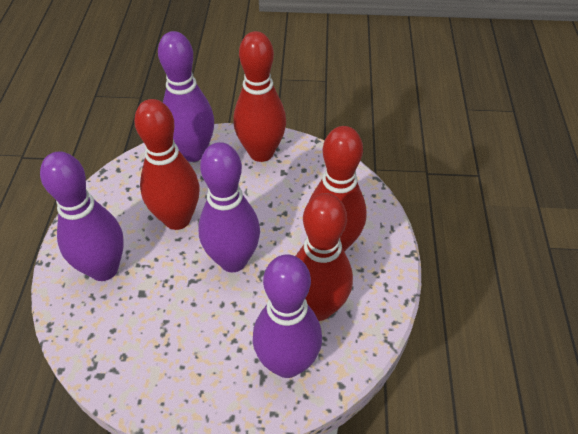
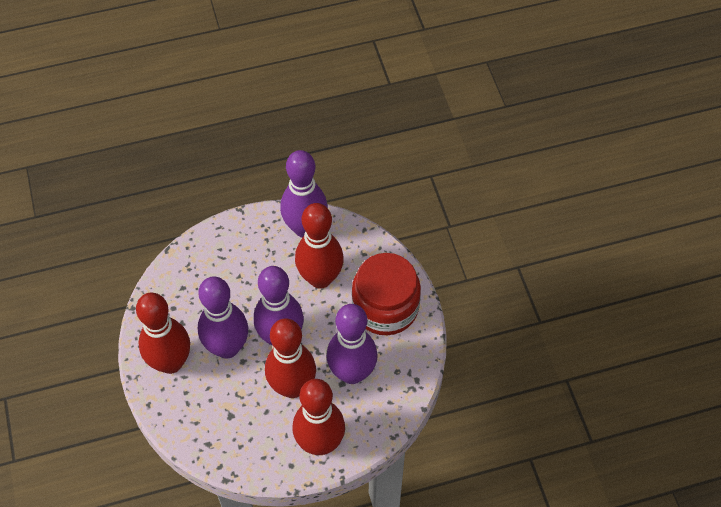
red jar: 0 -> 1

